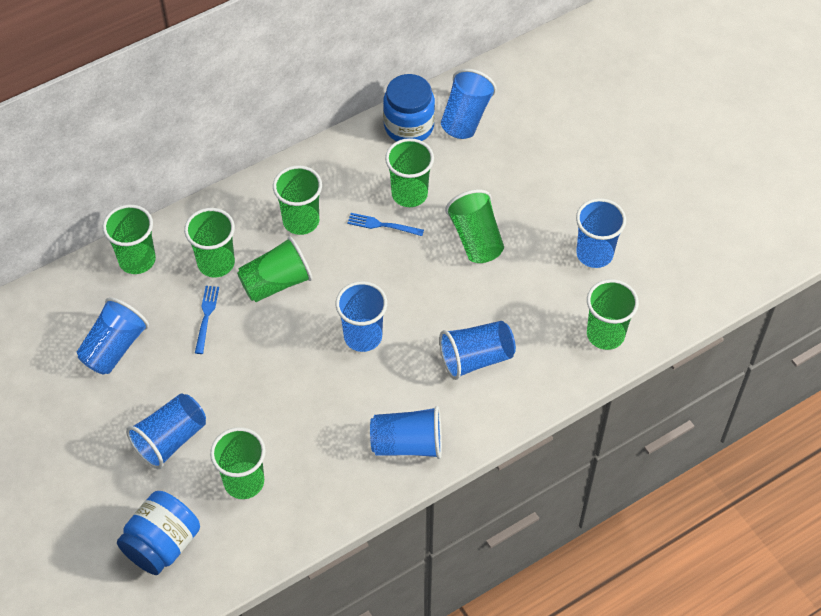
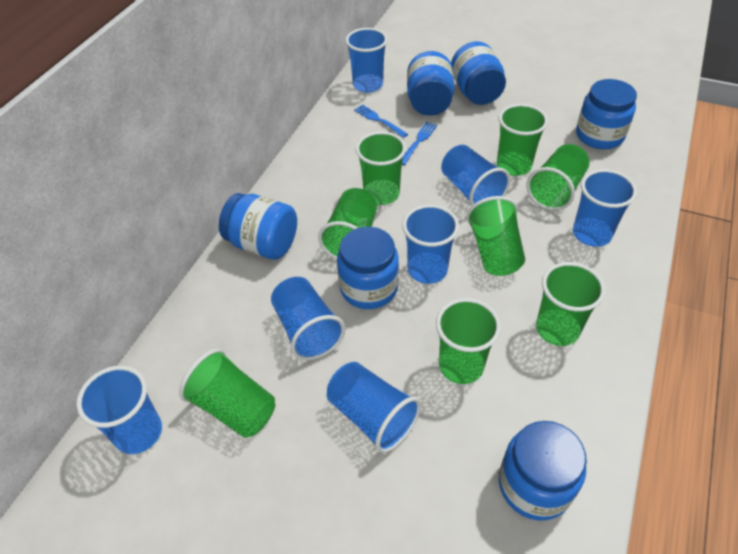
blue jar: 2 -> 6

